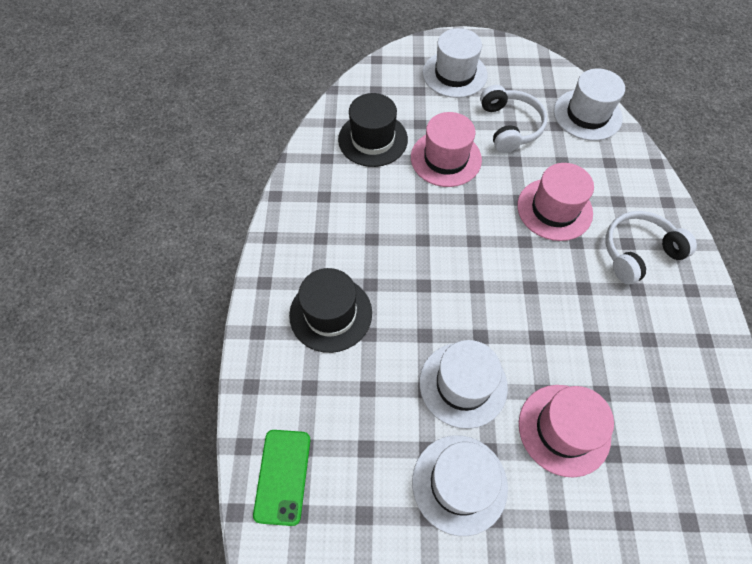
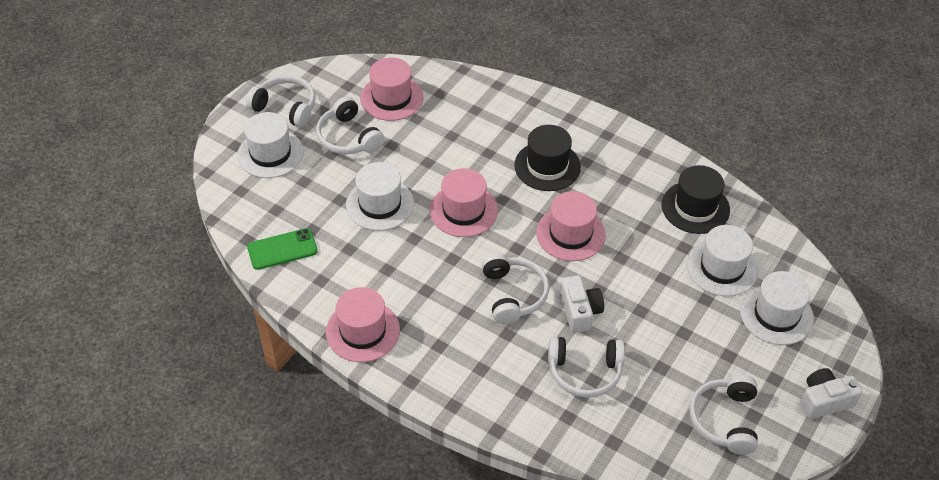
pink hat: 3 -> 4
white camera: 0 -> 2
white headphones: 2 -> 5

